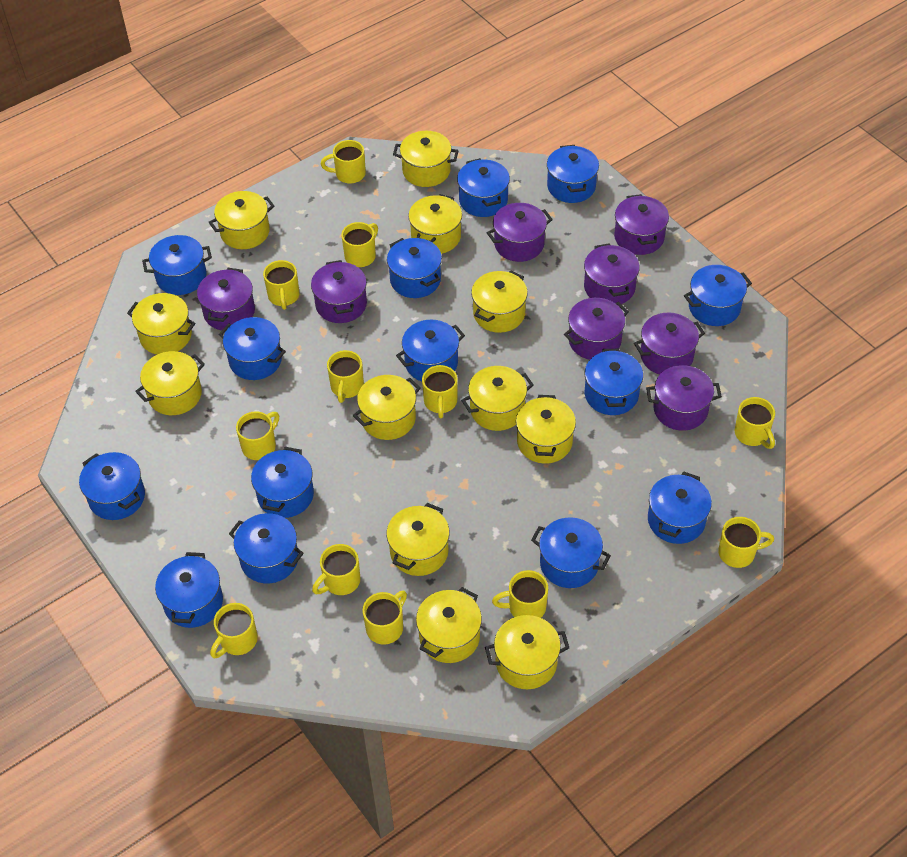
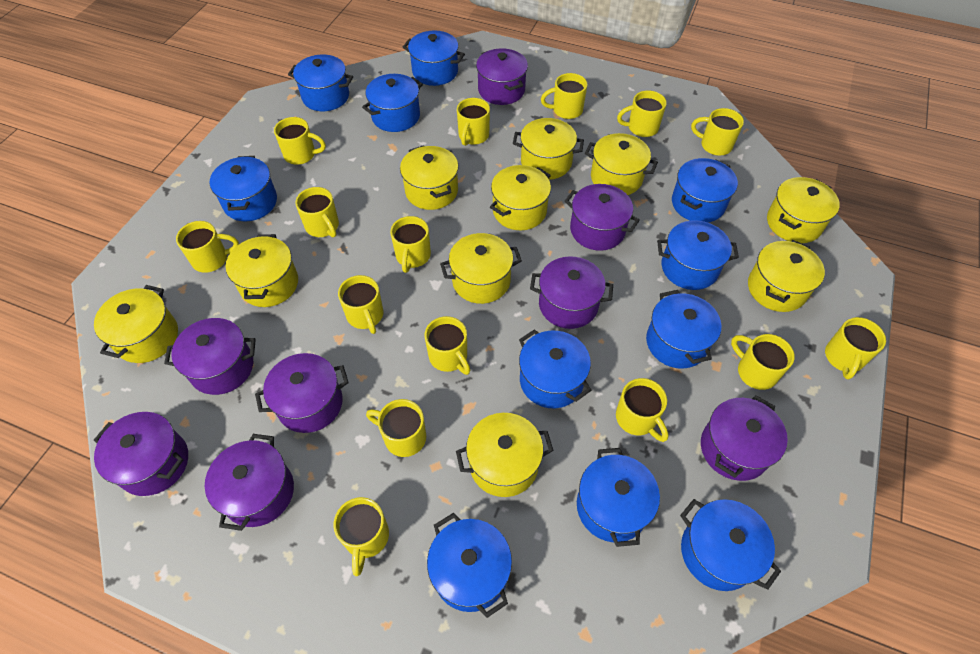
blue pot: 14 -> 11
yellow mug: 12 -> 15
yellow pot: 12 -> 10

